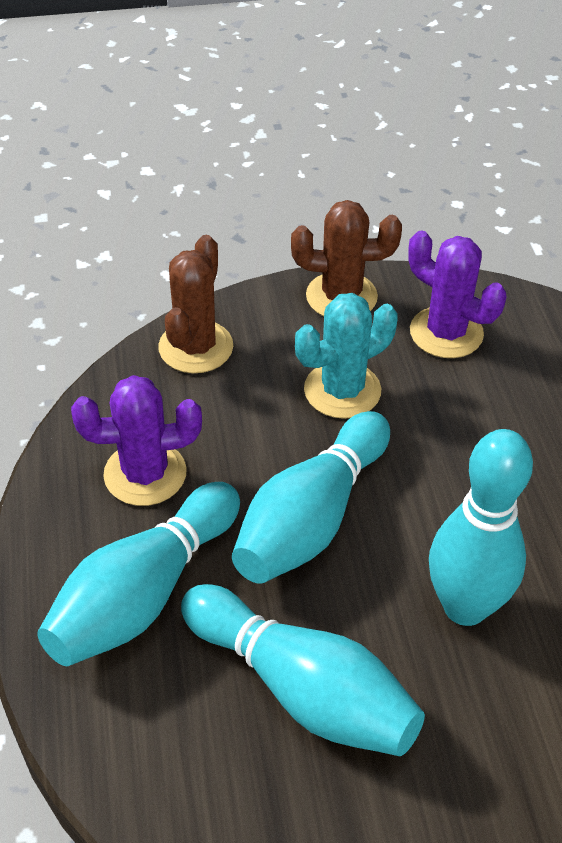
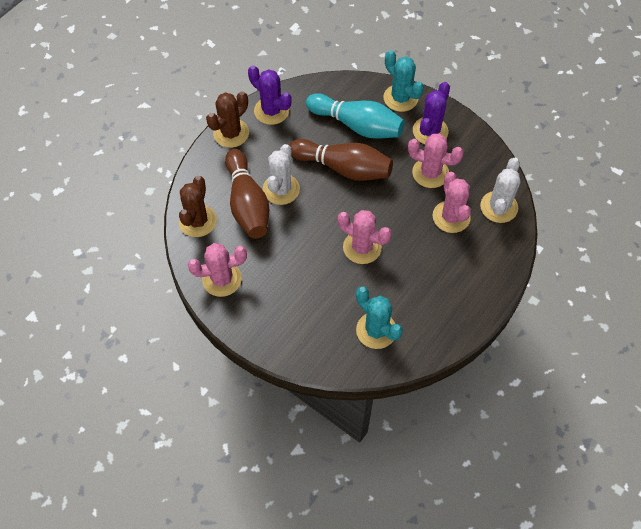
brown bowling pin: 0 -> 2
pink cactus: 0 -> 4
turquoise bowling pin: 4 -> 1
turquoise cactus: 1 -> 2
white cactus: 0 -> 2

